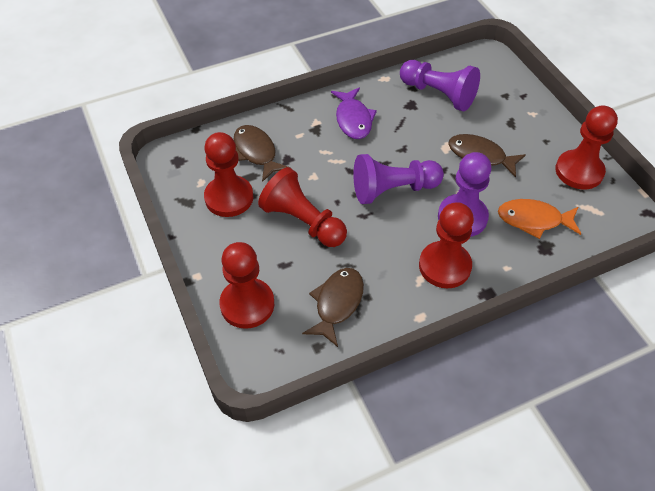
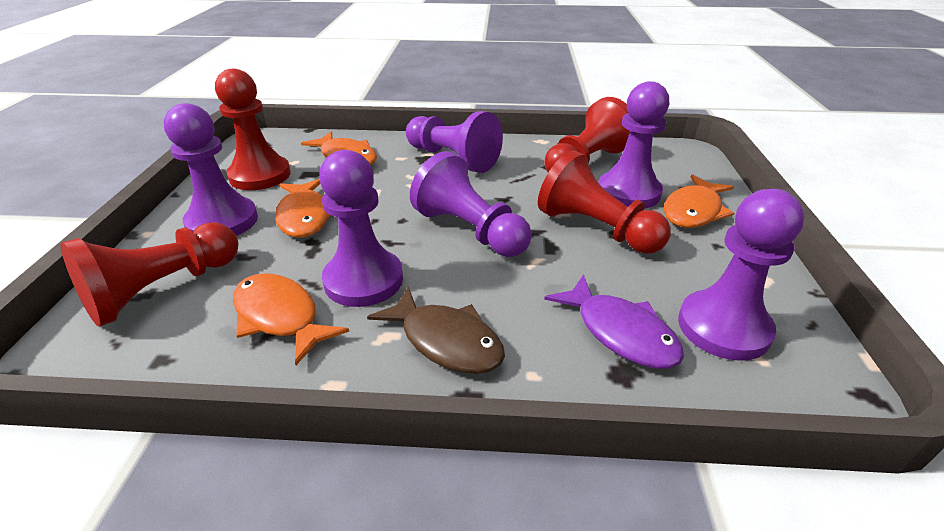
brown fish: 3 -> 1
orange fish: 1 -> 4
purple pawn: 3 -> 6
red pawn: 5 -> 4

